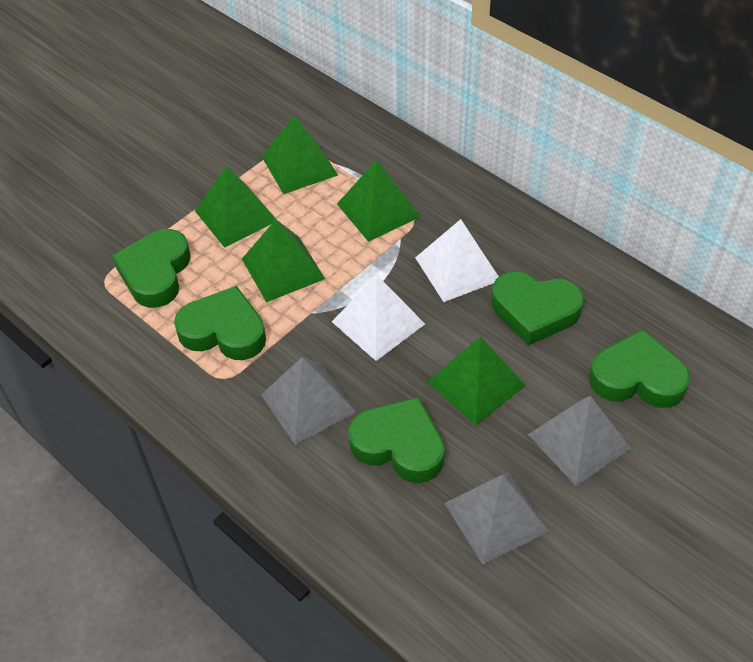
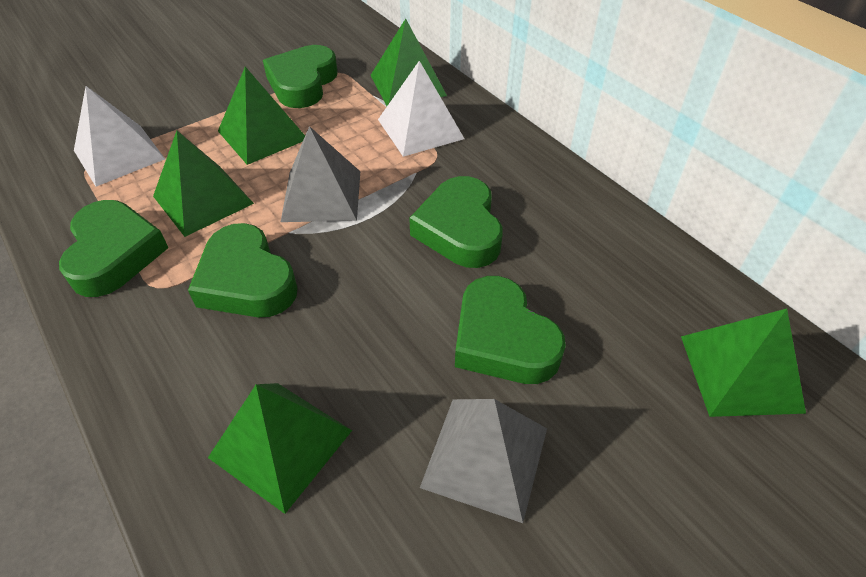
grey pyramid: 3 -> 2

